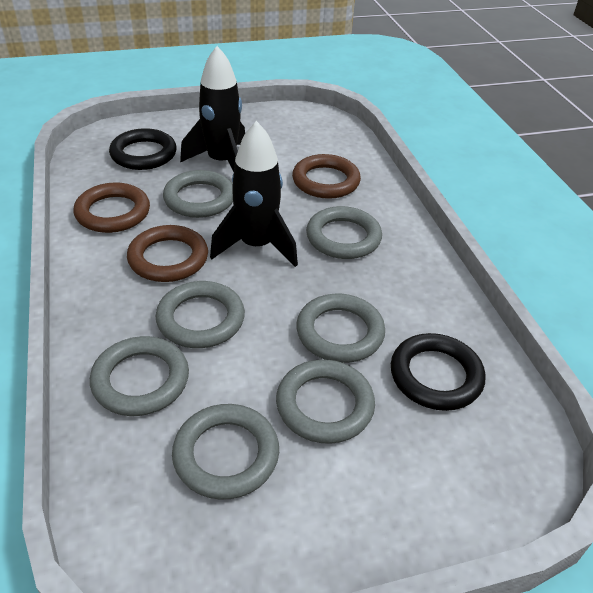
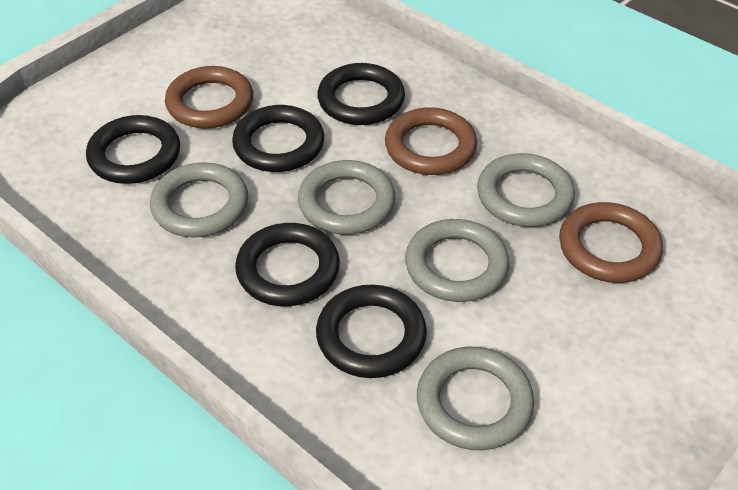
black ring: 2 -> 5
black rocket: 2 -> 0
grey ring: 7 -> 5

